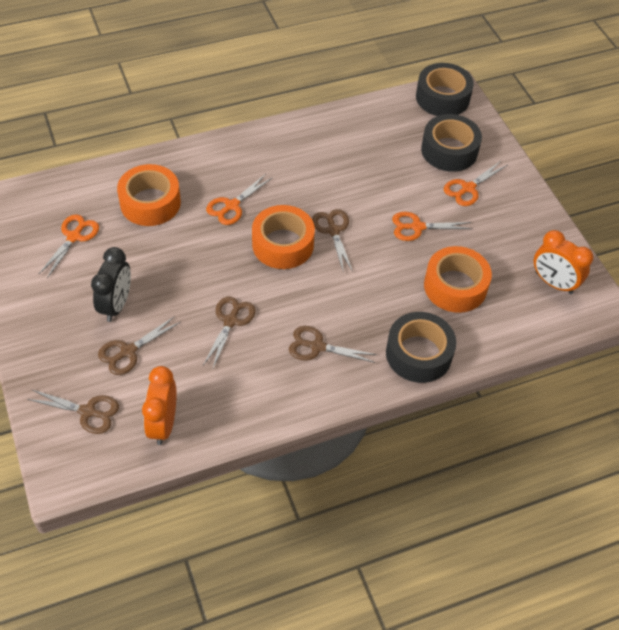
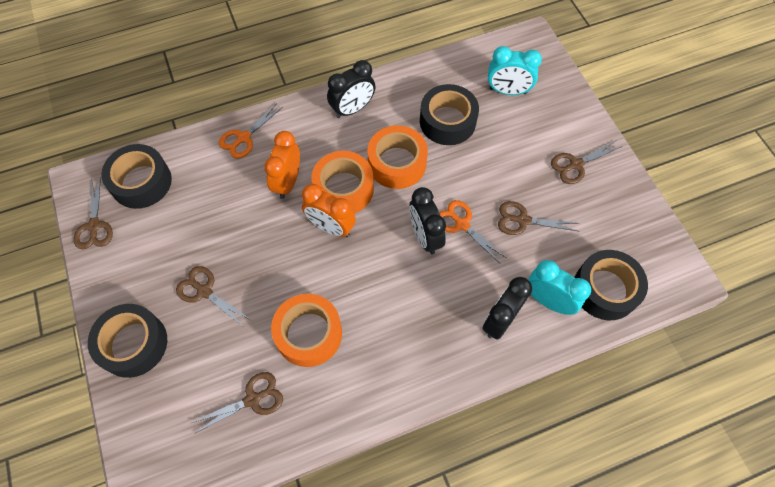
black clock: 1 -> 3
black tape: 3 -> 4
orange scissors: 4 -> 2
turquoise clock: 0 -> 2

